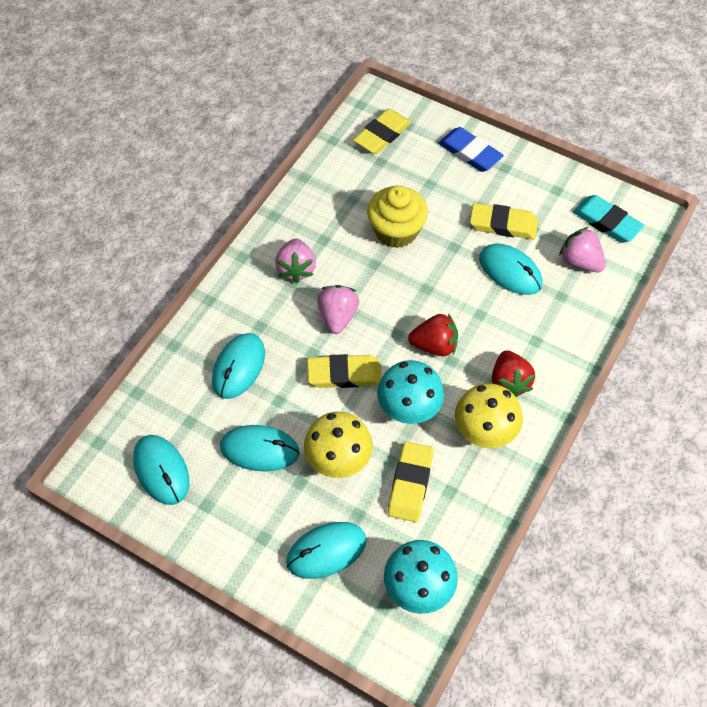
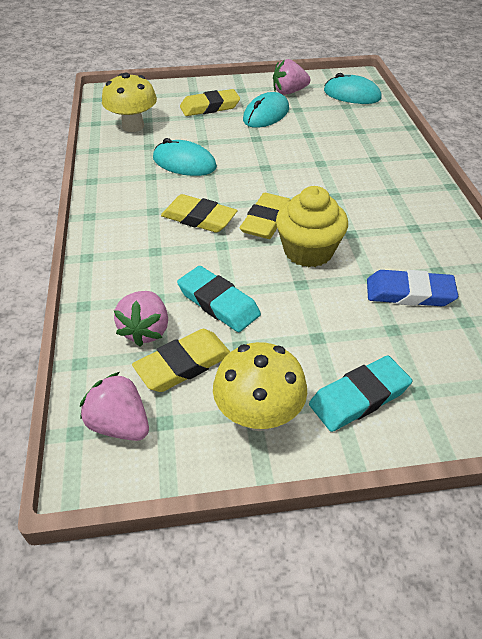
red strawberry: 2 -> 0
turquoise eraser: 1 -> 2
turquoise mouse: 5 -> 3
turquoise mushroom: 2 -> 0

